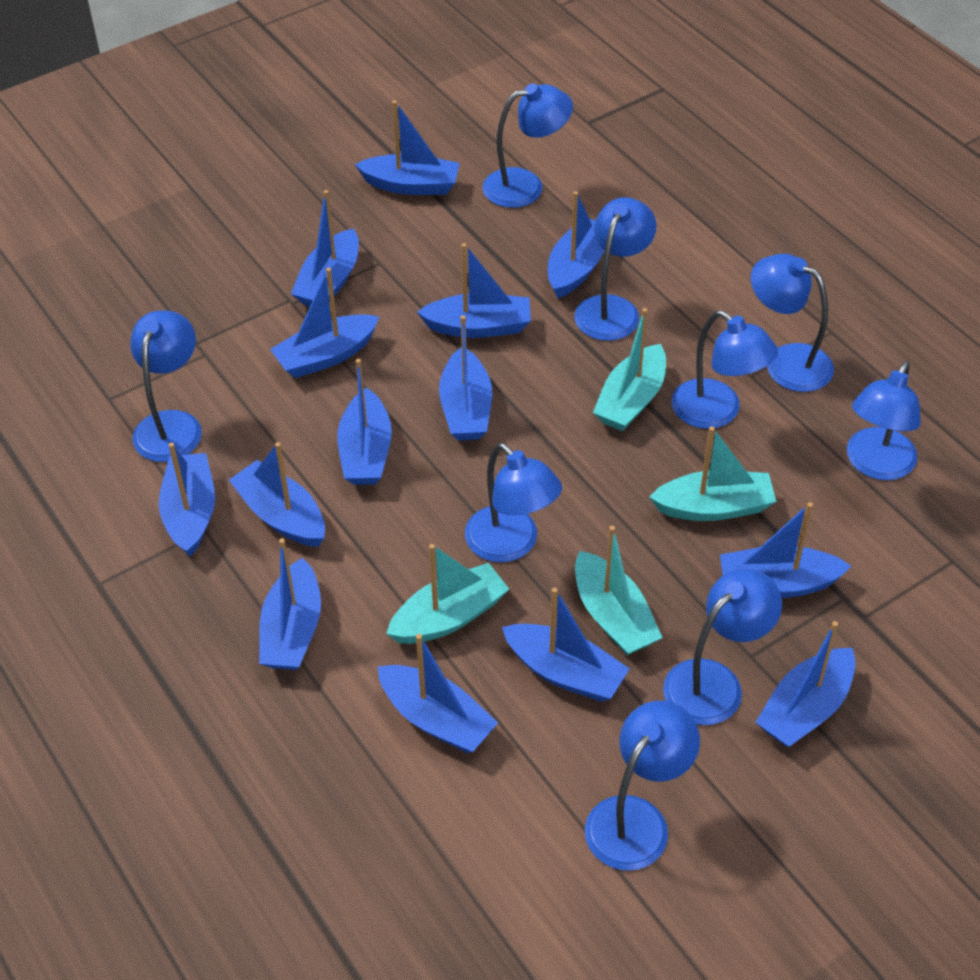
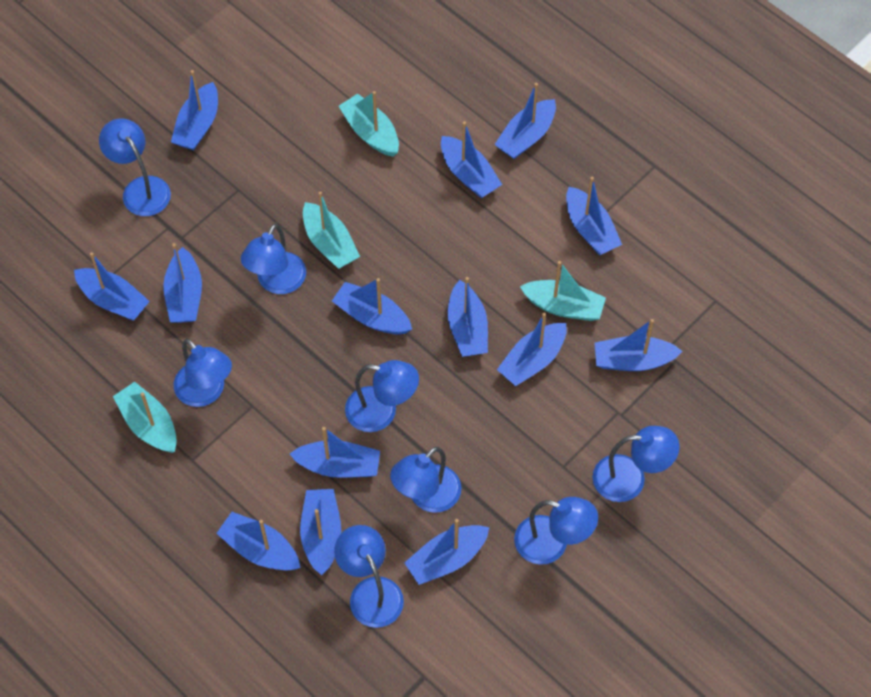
blue lamp: 9 -> 8

